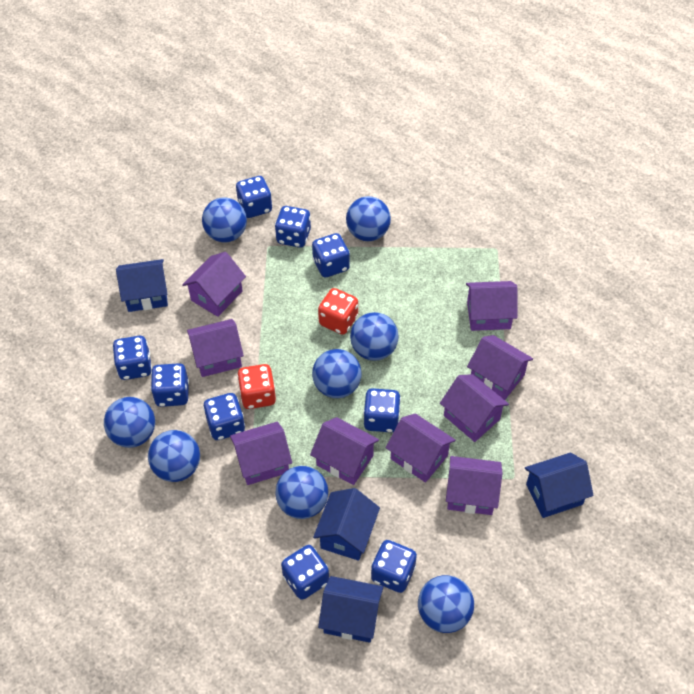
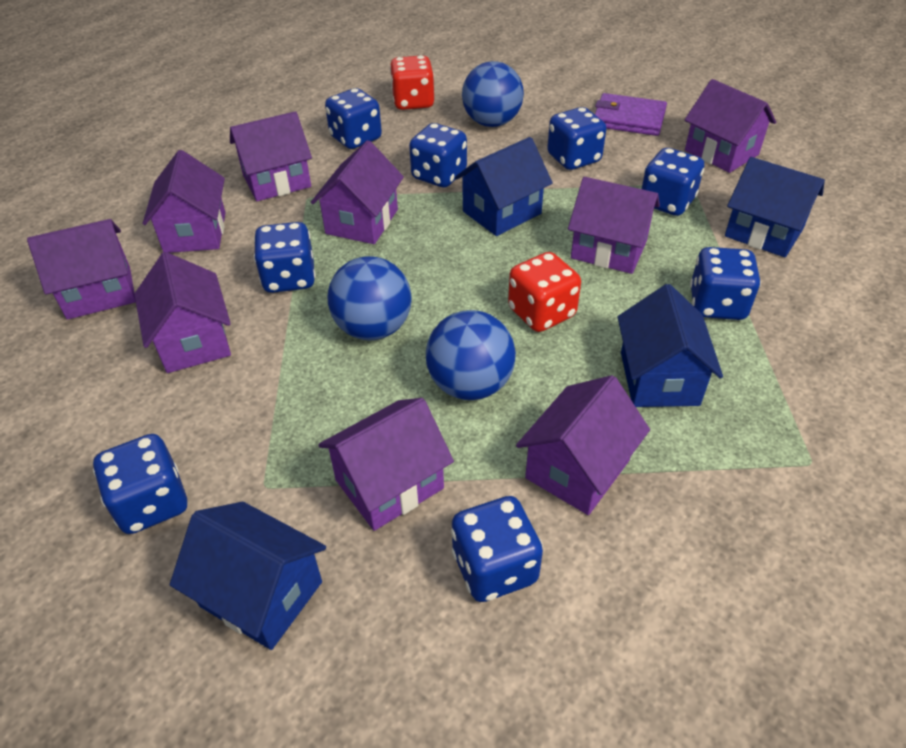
blue ball: 8 -> 3
blue dice: 9 -> 8
purple wallet: 0 -> 1

